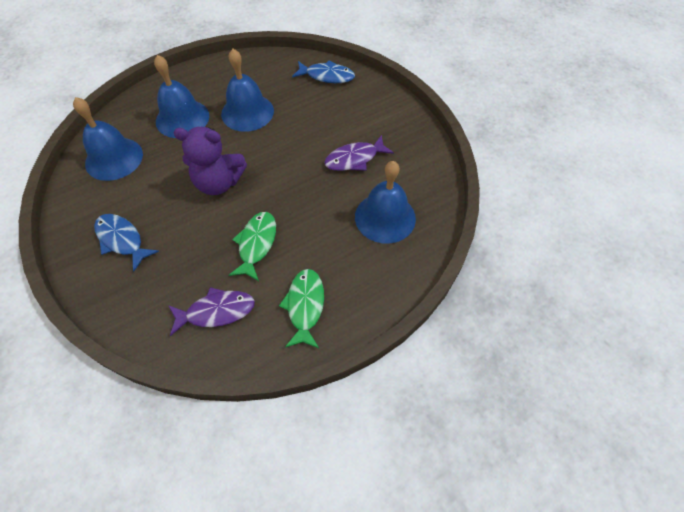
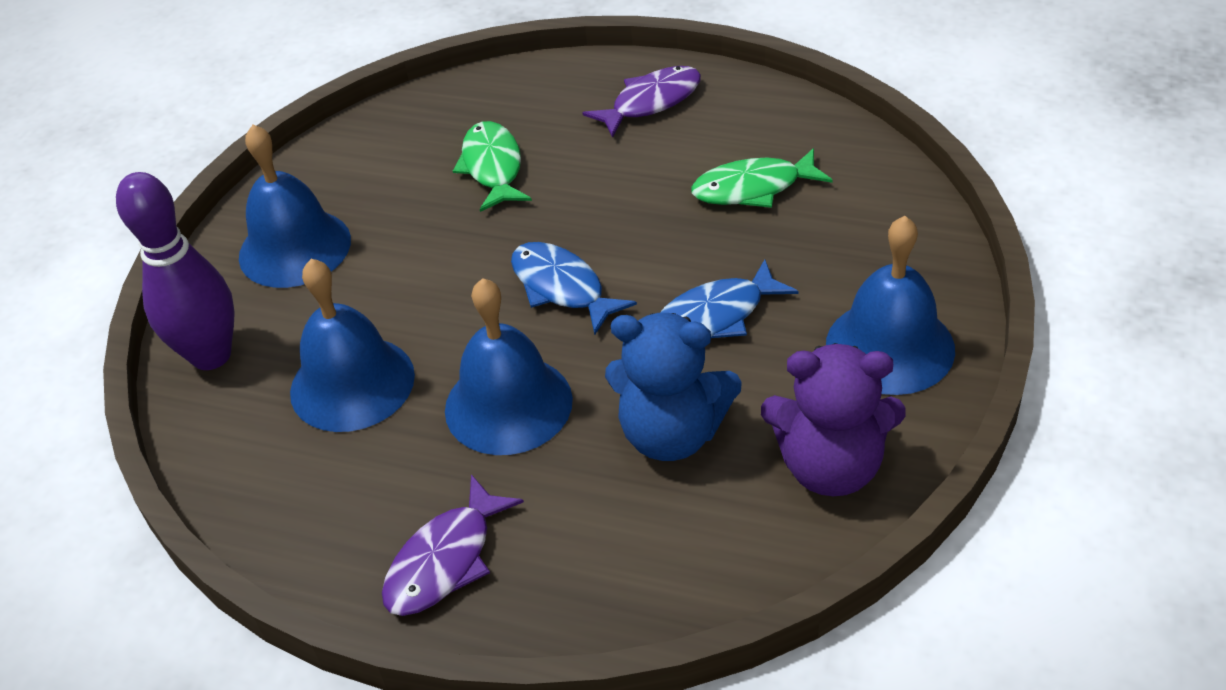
blue teddy bear: 0 -> 1
purple bowling pin: 0 -> 1

